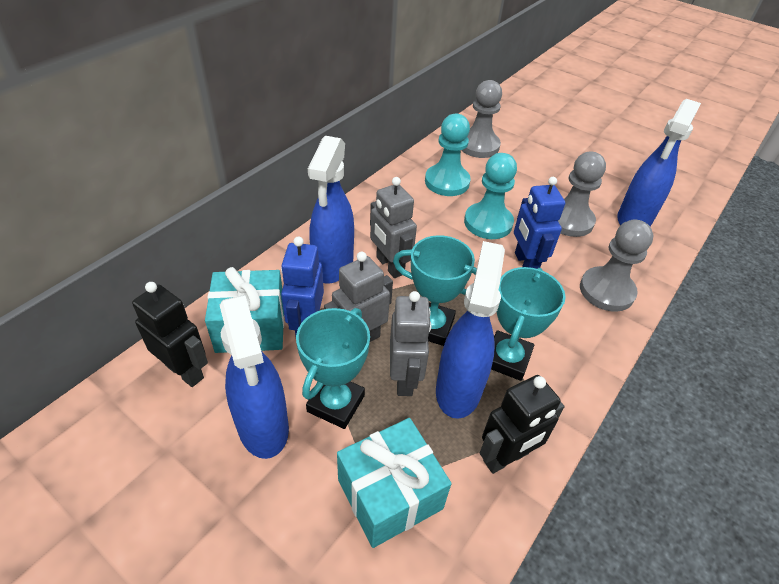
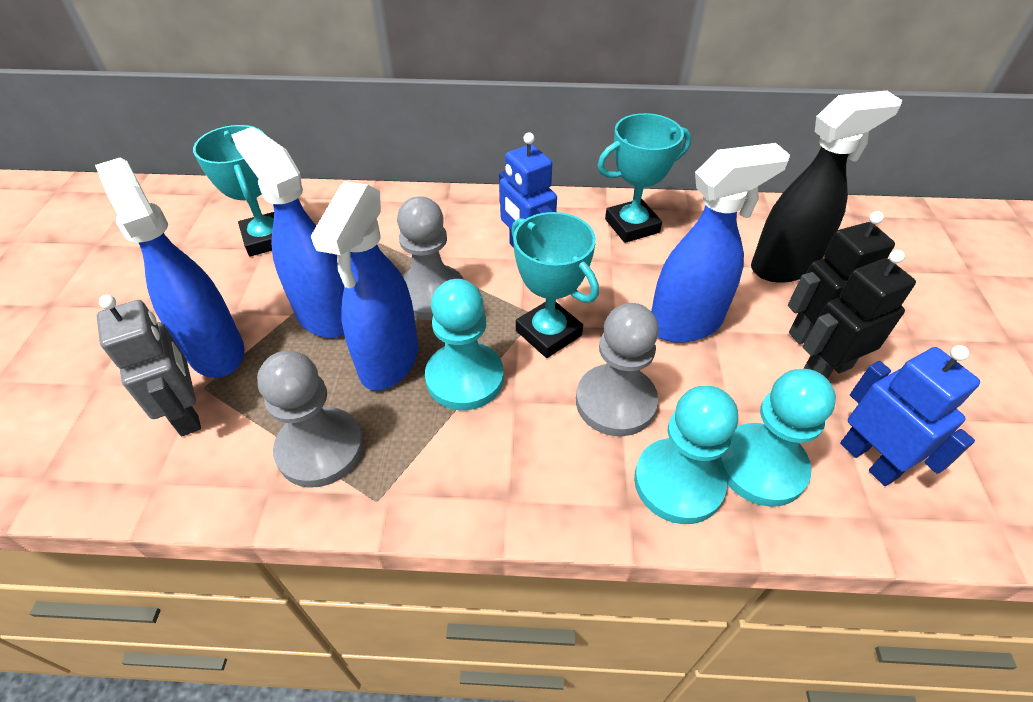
black spray bottle: 0 -> 1
grey robot: 3 -> 1
turquoise gift: 2 -> 0
turquoise pawn: 2 -> 3

